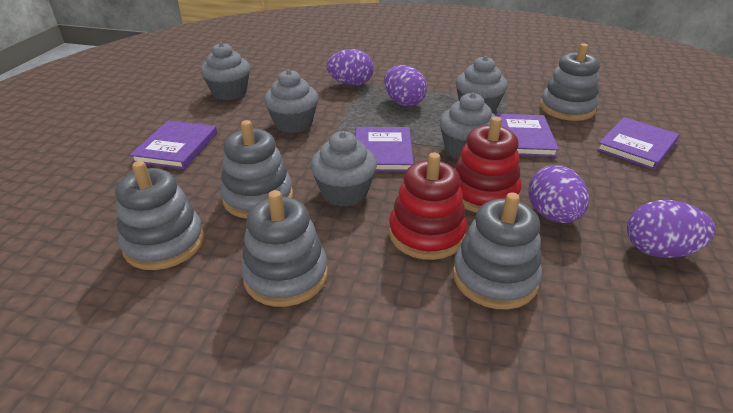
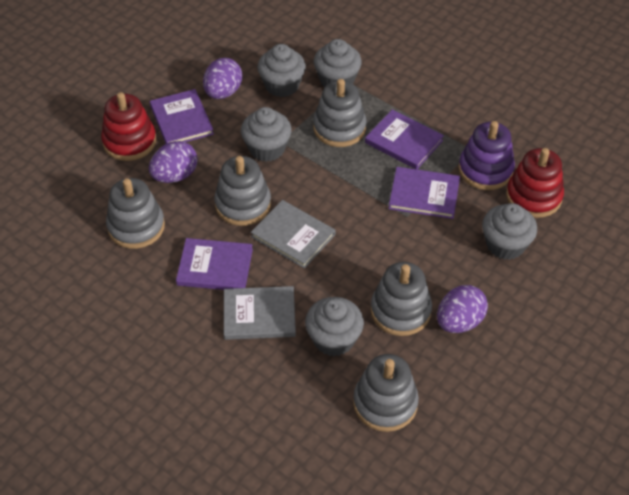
grey book: 0 -> 2
purple egg: 4 -> 3
purple stacking toy: 0 -> 1

